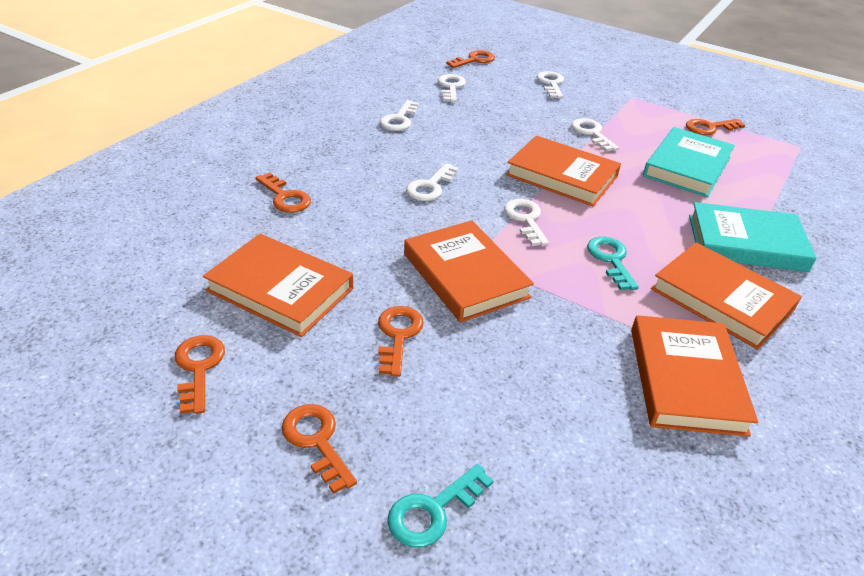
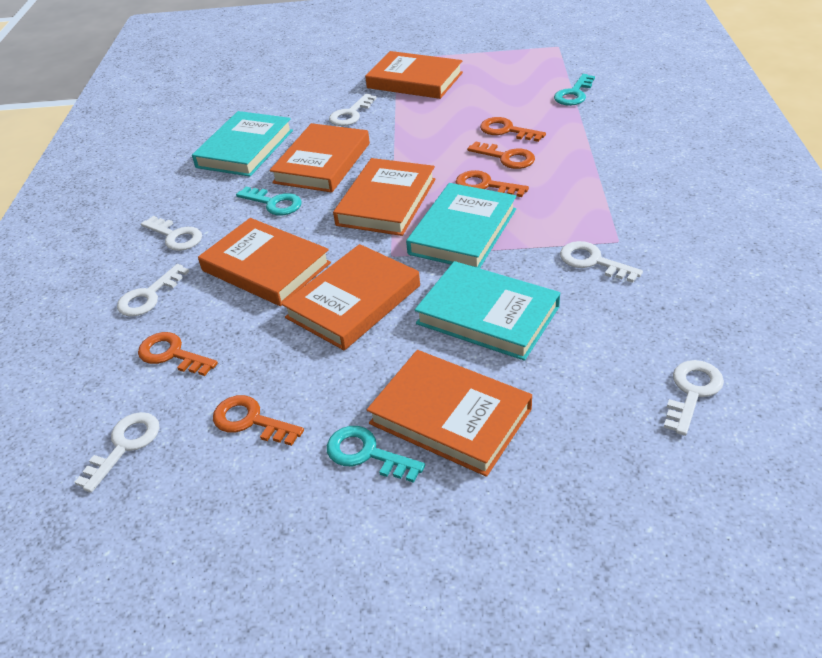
orange book: 5 -> 6
orange key: 6 -> 5
turquoise book: 2 -> 3
turquoise key: 2 -> 3

